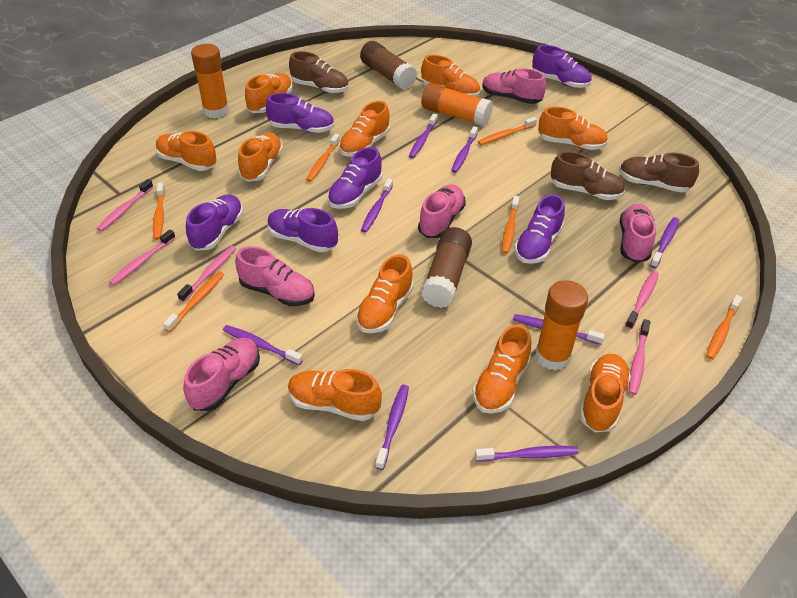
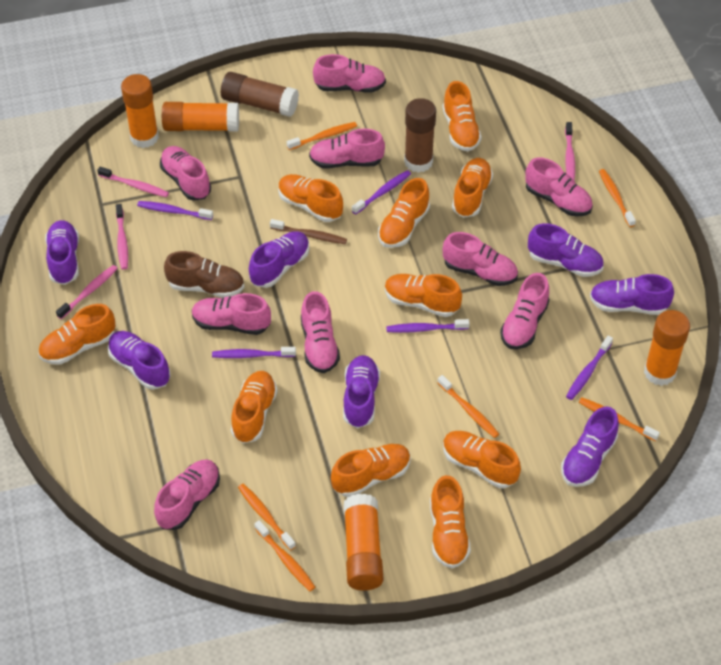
brown shoe: 3 -> 1
brown toothbrush: 0 -> 1
orange glue stick: 3 -> 4
pink shoe: 5 -> 9
pink toothbrush: 5 -> 4
purple shoe: 6 -> 7
purple toothbrush: 8 -> 5

